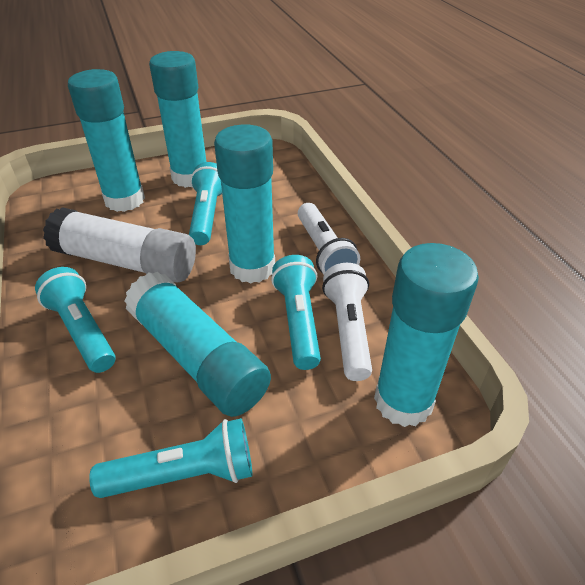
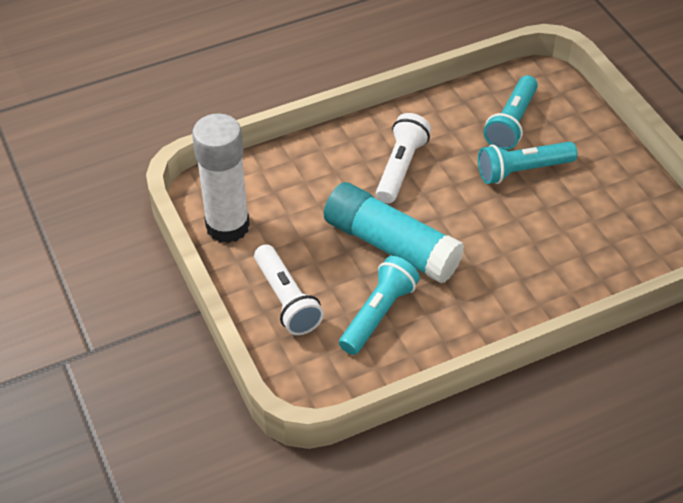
turquoise flashlight: 4 -> 3
turquoise glue stick: 5 -> 1

